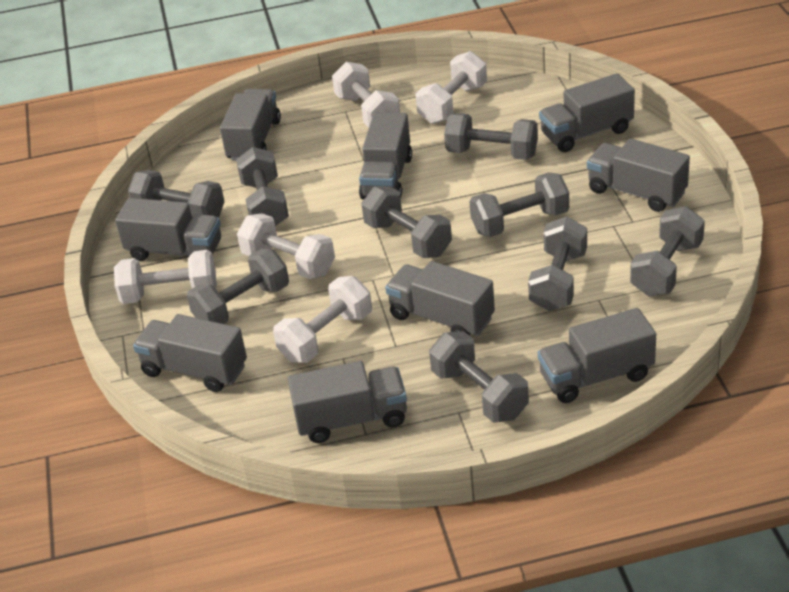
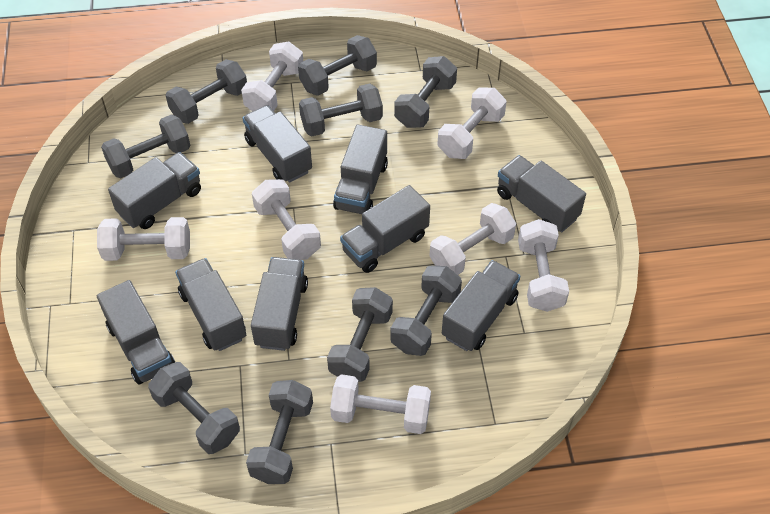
white dumbbell: 5 -> 7

